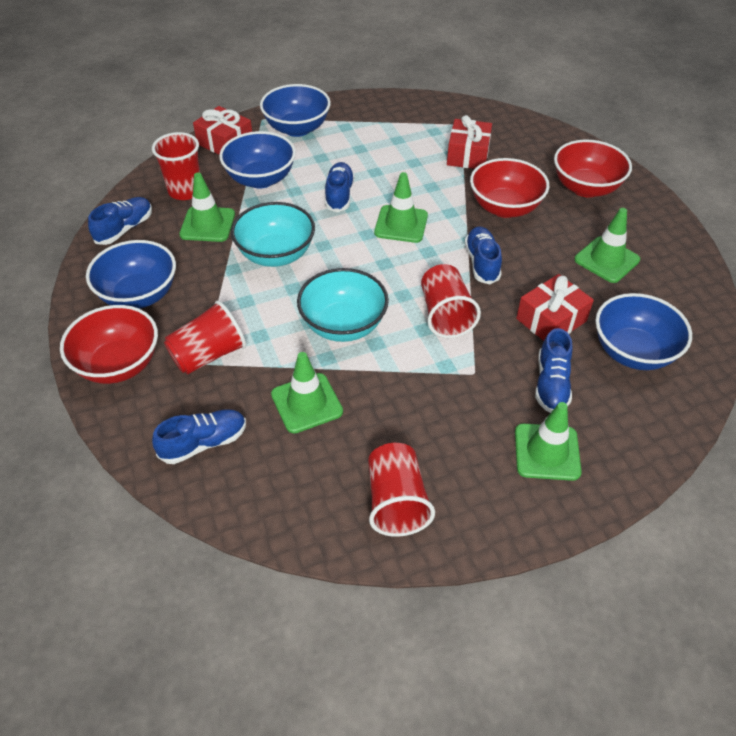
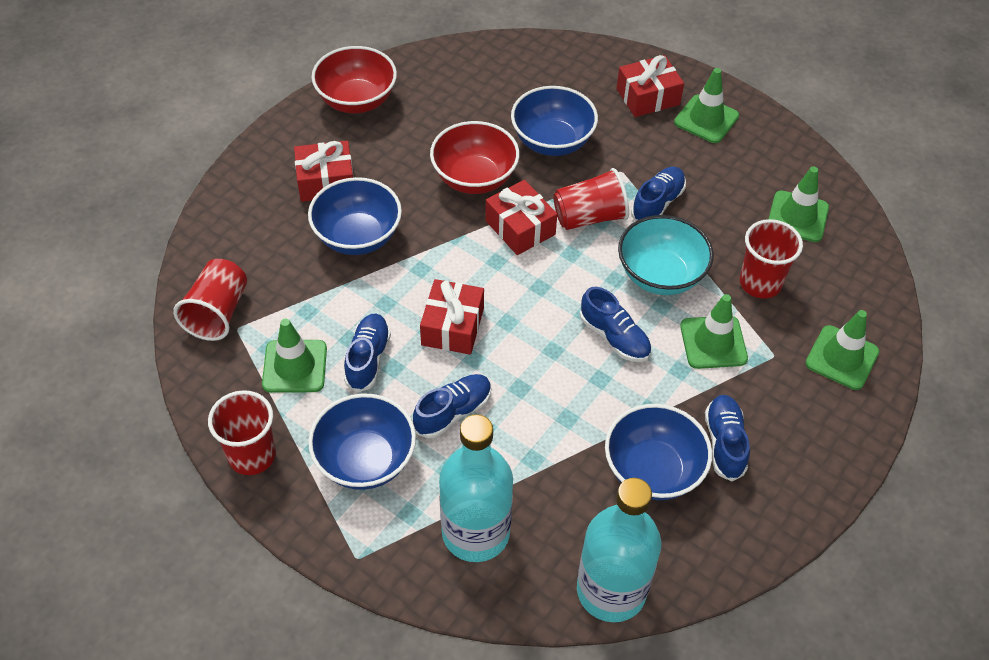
red bowl: 3 -> 2
red gift: 3 -> 4
turquoise bottle: 0 -> 2
turquoise bowl: 2 -> 1

